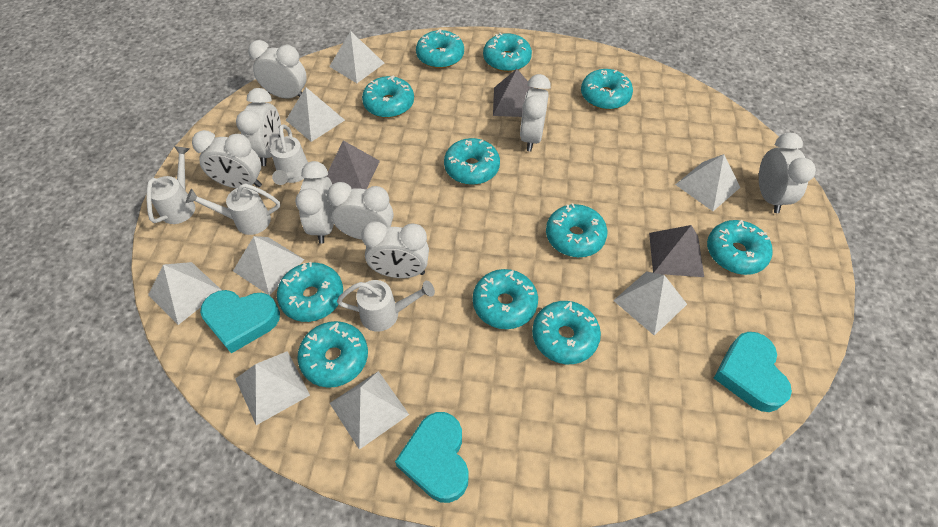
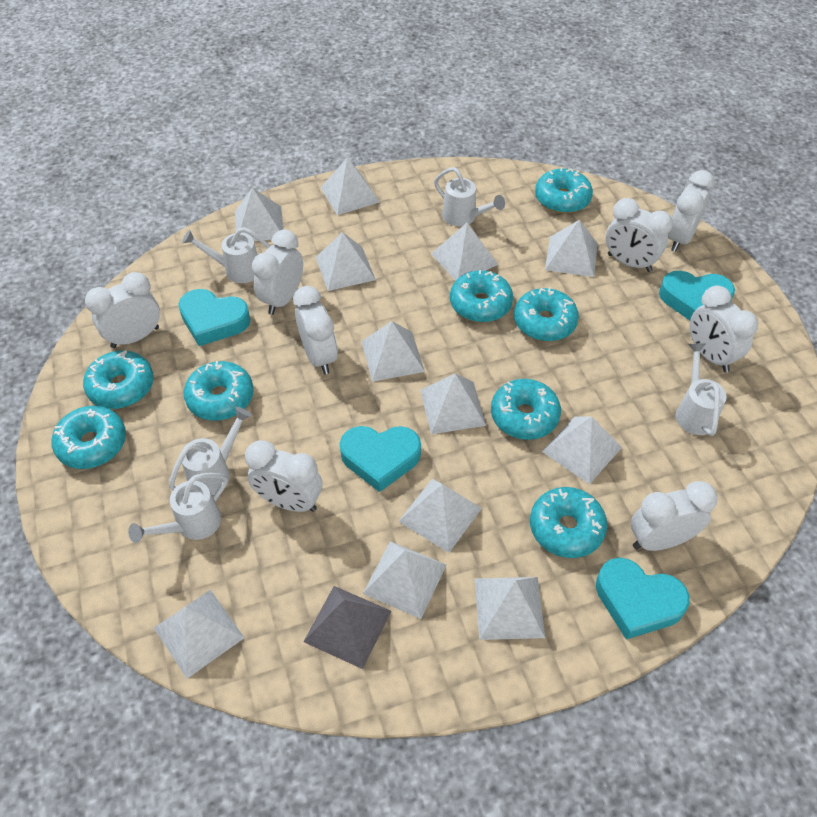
grey pyramid: 3 -> 1
turquoise donut: 11 -> 8
turquoise heart: 3 -> 4
white pyramid: 8 -> 12
white watering can: 4 -> 5

